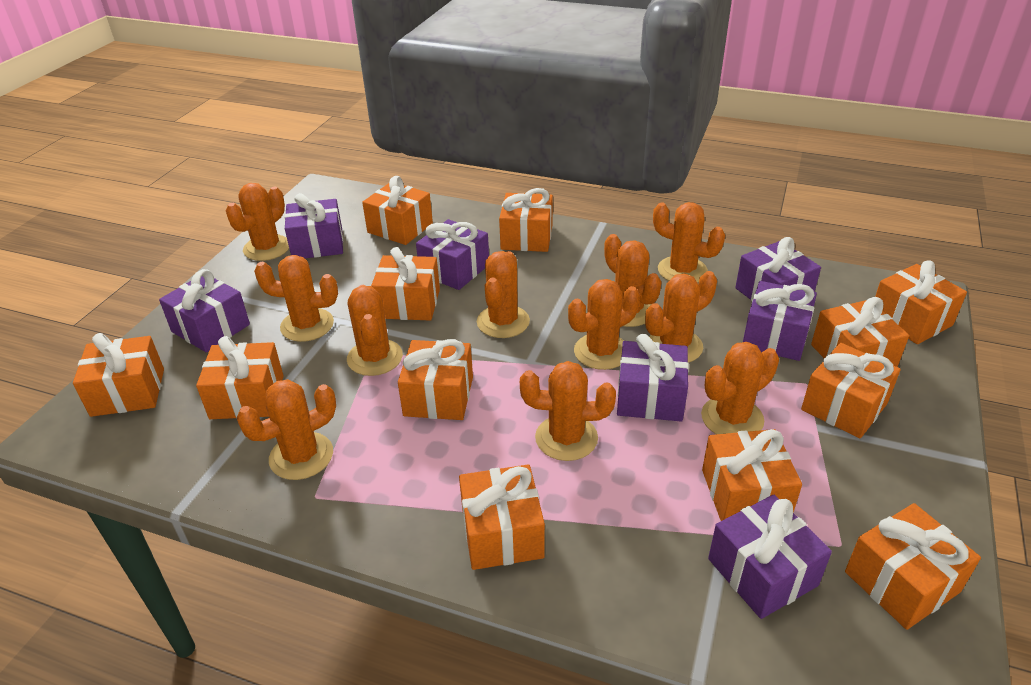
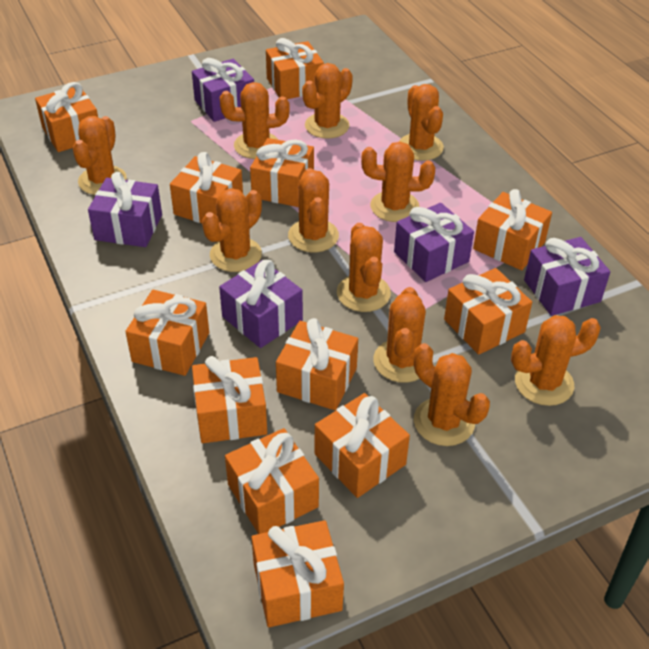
purple gift: 7 -> 5

